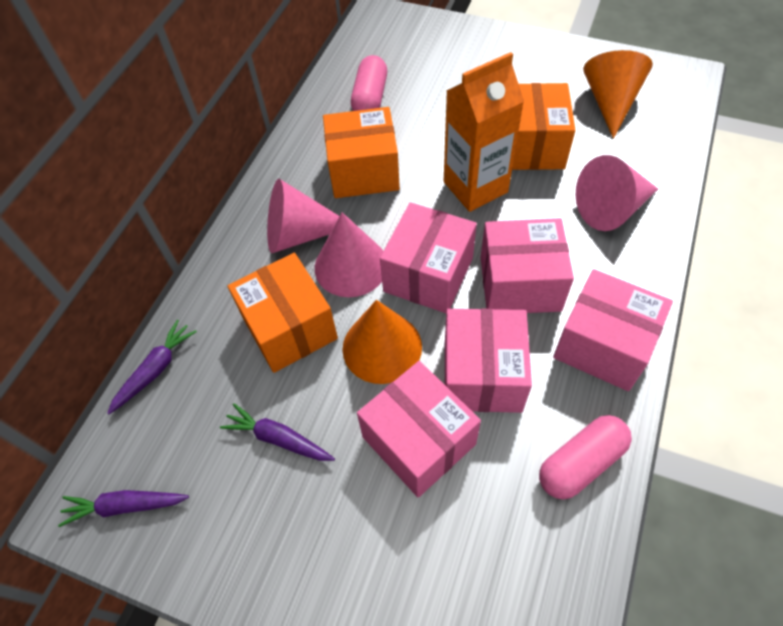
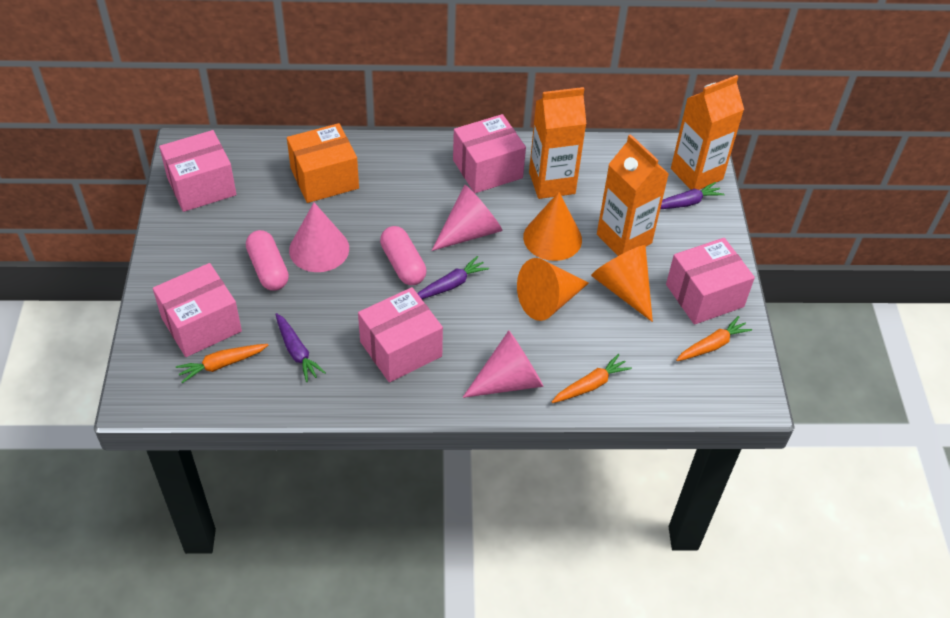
orange box: 3 -> 1
orange carrot: 0 -> 3
orange carton: 1 -> 3
orange cone: 2 -> 3

